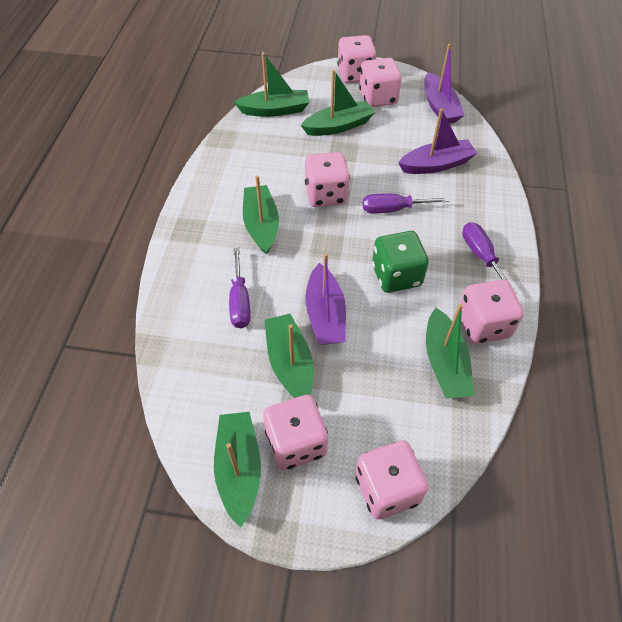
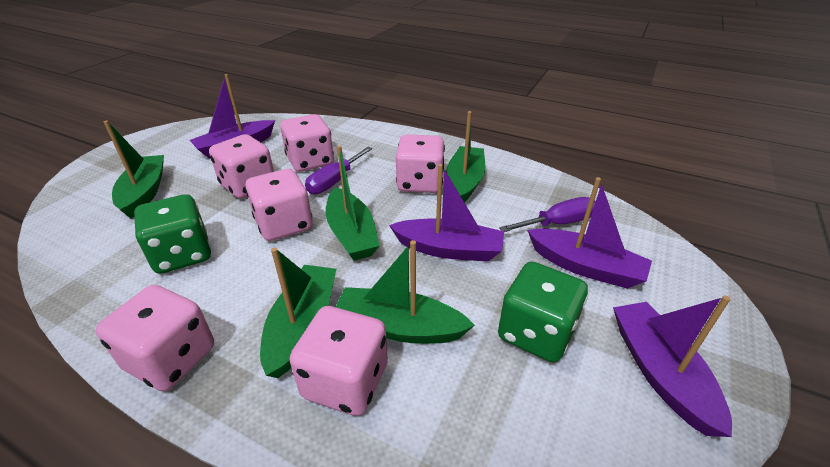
green boat: 6 -> 5
green dice: 1 -> 2
purple boat: 3 -> 4
purple screwdriver: 3 -> 2

